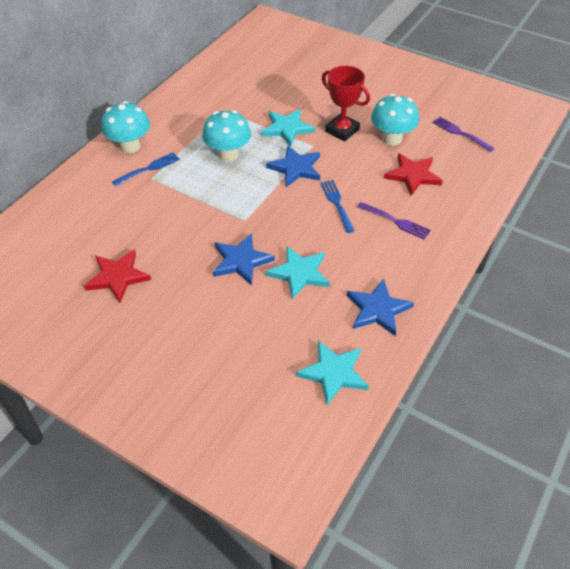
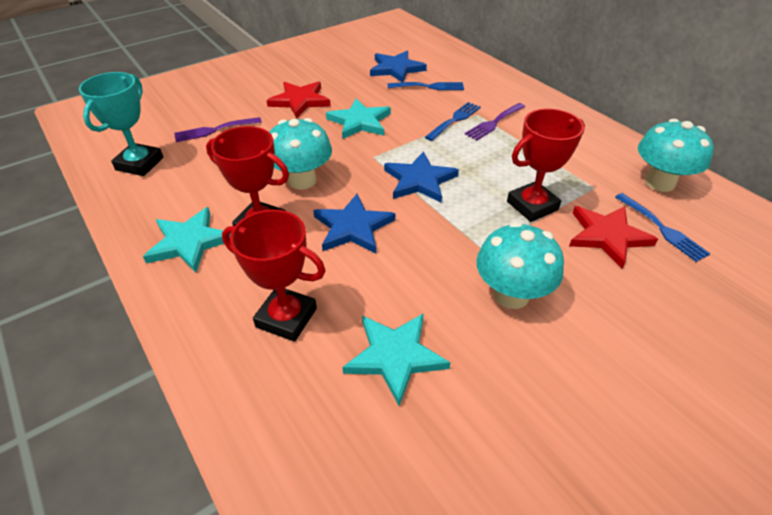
blue fork: 2 -> 3
red trophy: 1 -> 3
turquoise trophy: 0 -> 1

